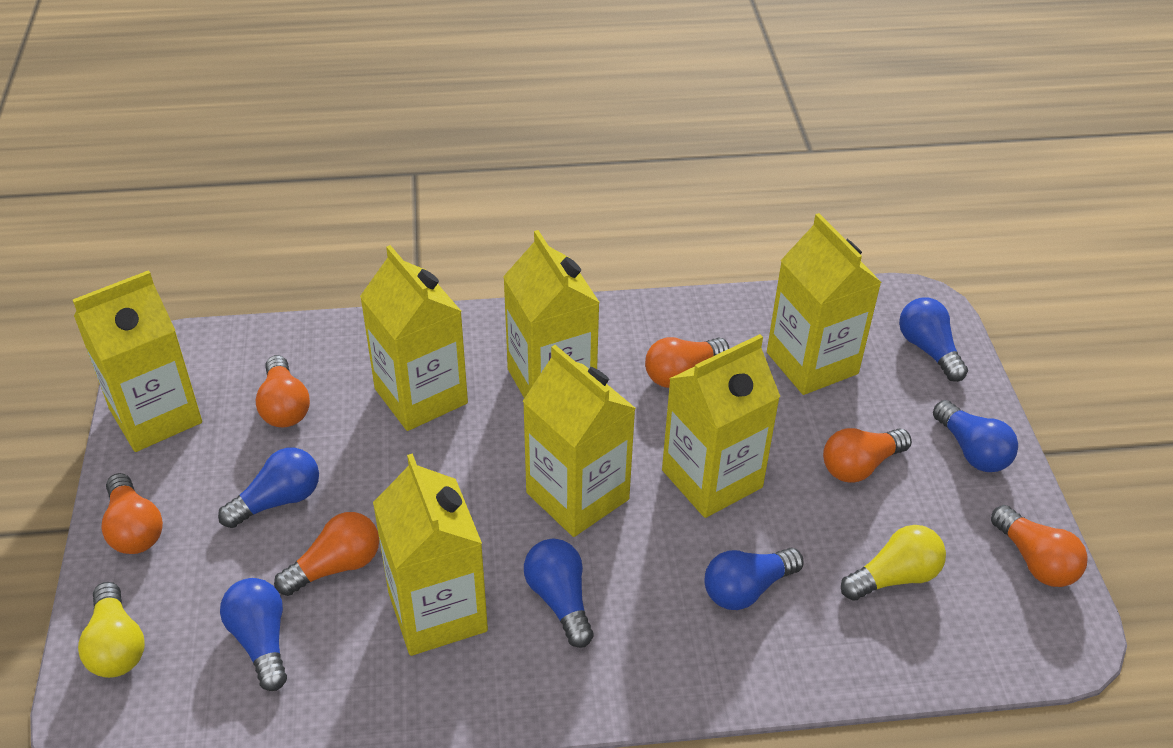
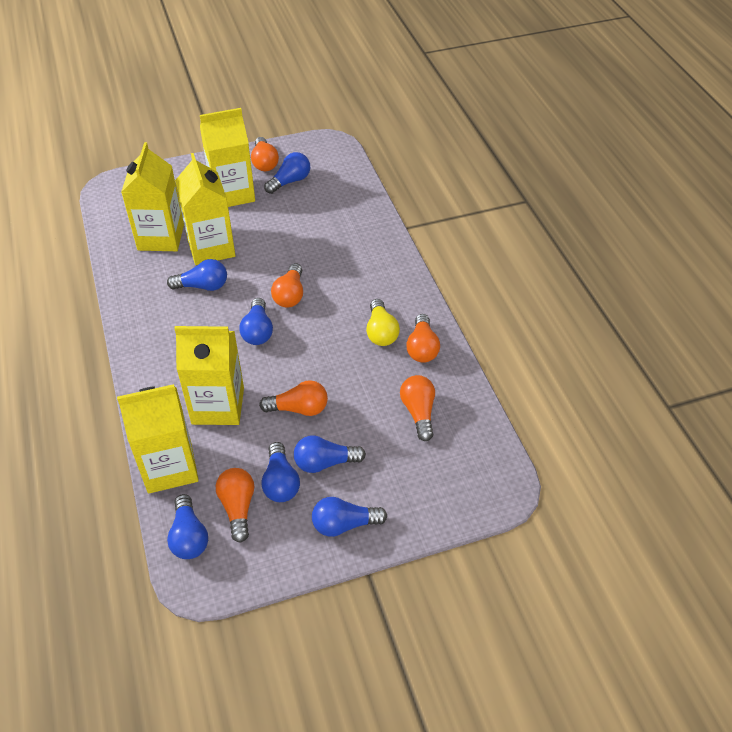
blue light bulb: 6 -> 7
yellow carton: 7 -> 5
yellow light bulb: 2 -> 1

